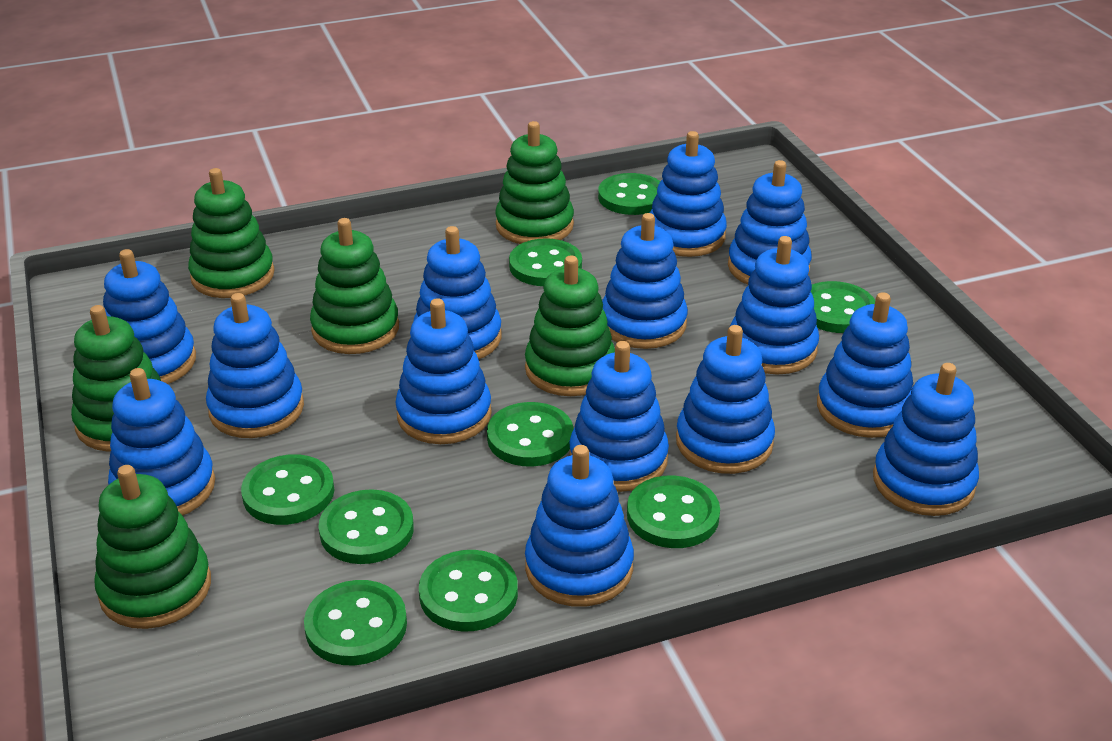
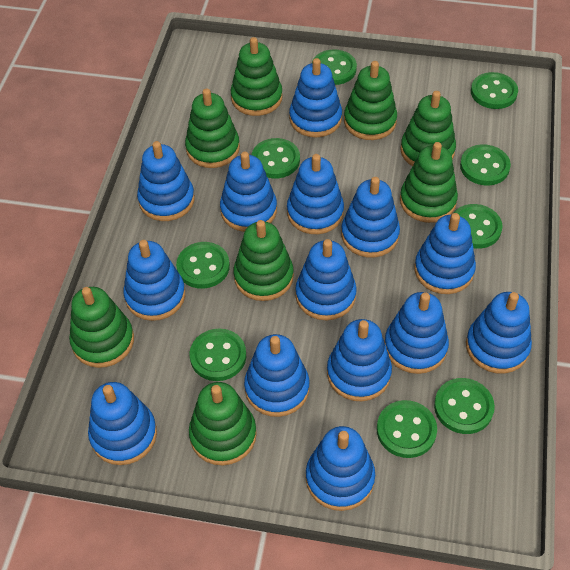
green stacking toy: 6 -> 8

